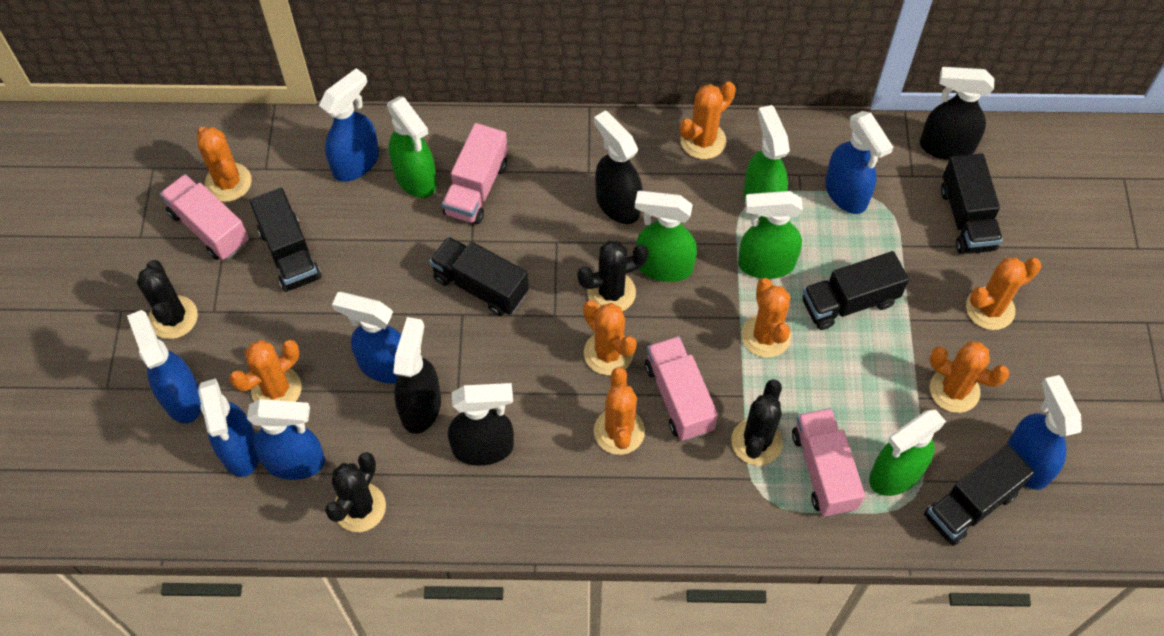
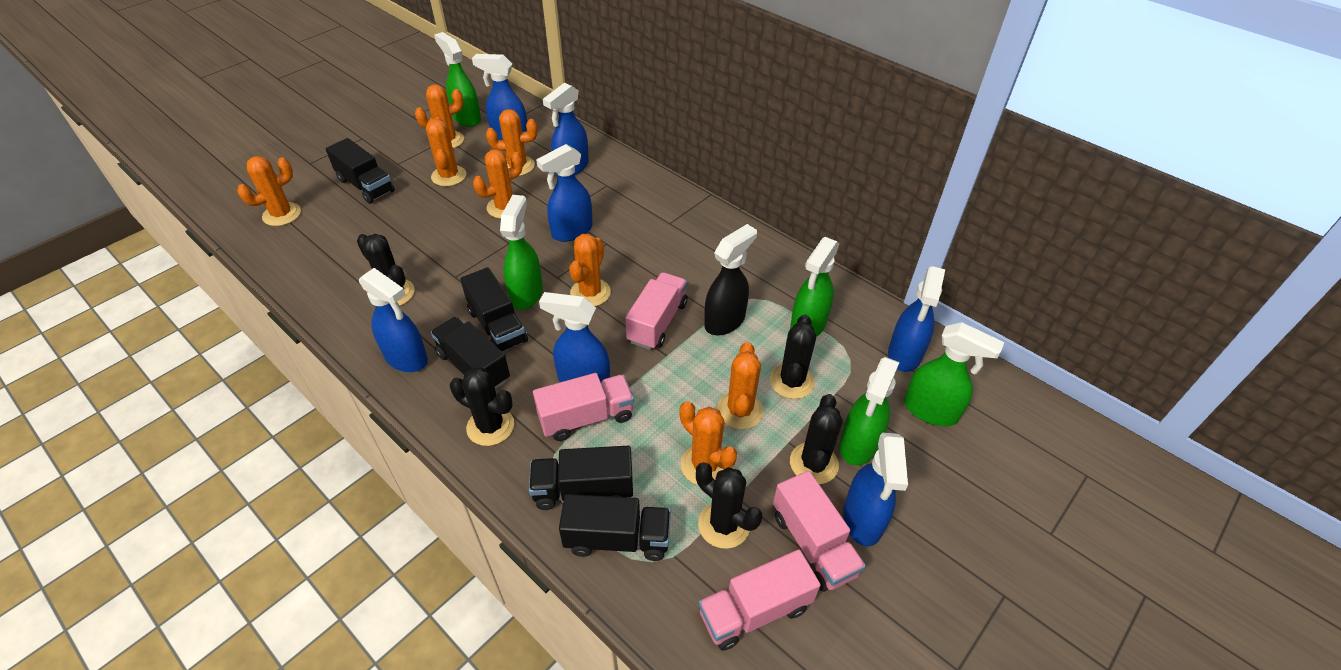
black cactus: 4 -> 5
black spray bottle: 4 -> 1

